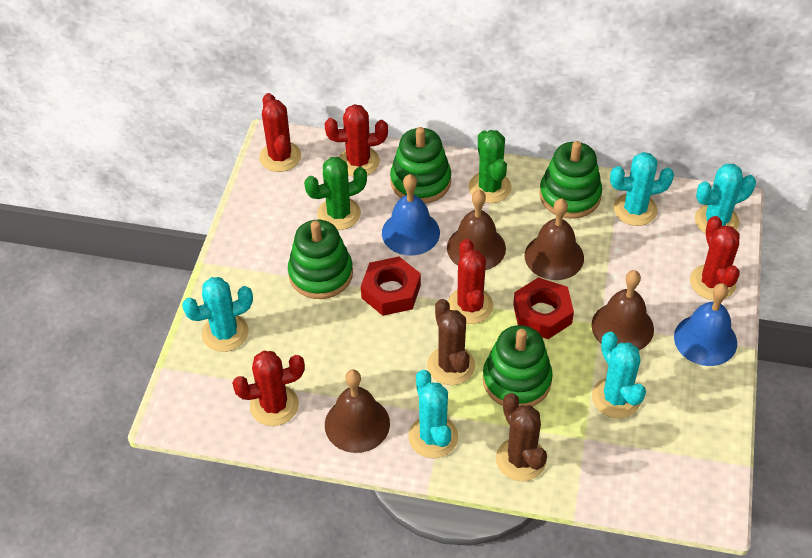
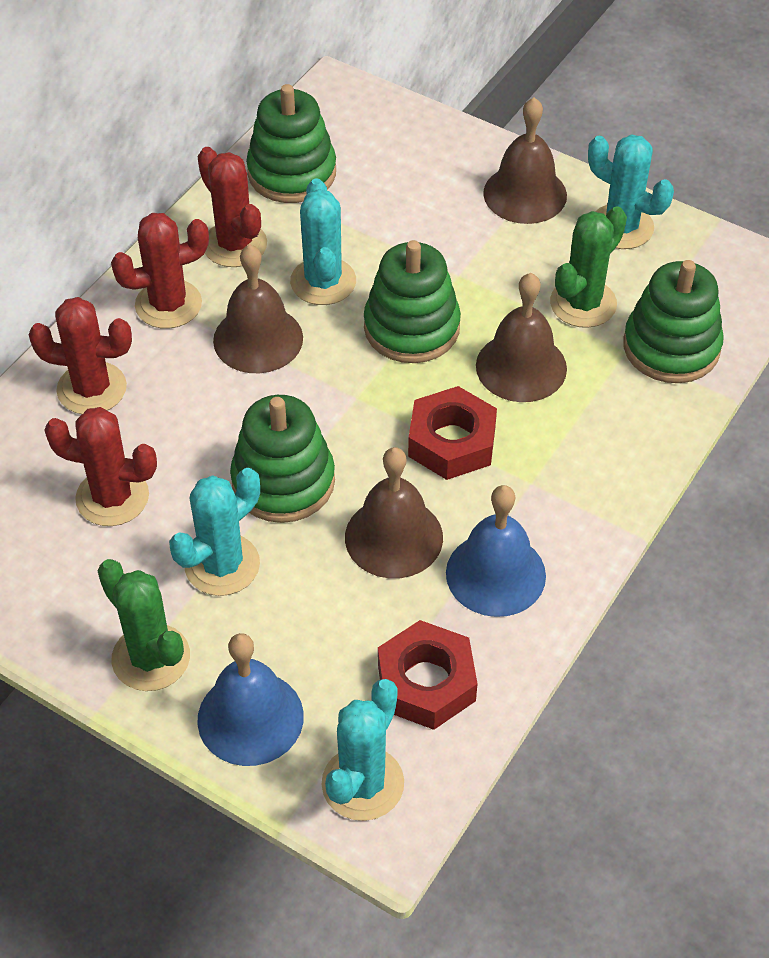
brown cactus: 2 -> 0
red cactus: 5 -> 4
turquoise cactus: 5 -> 4

